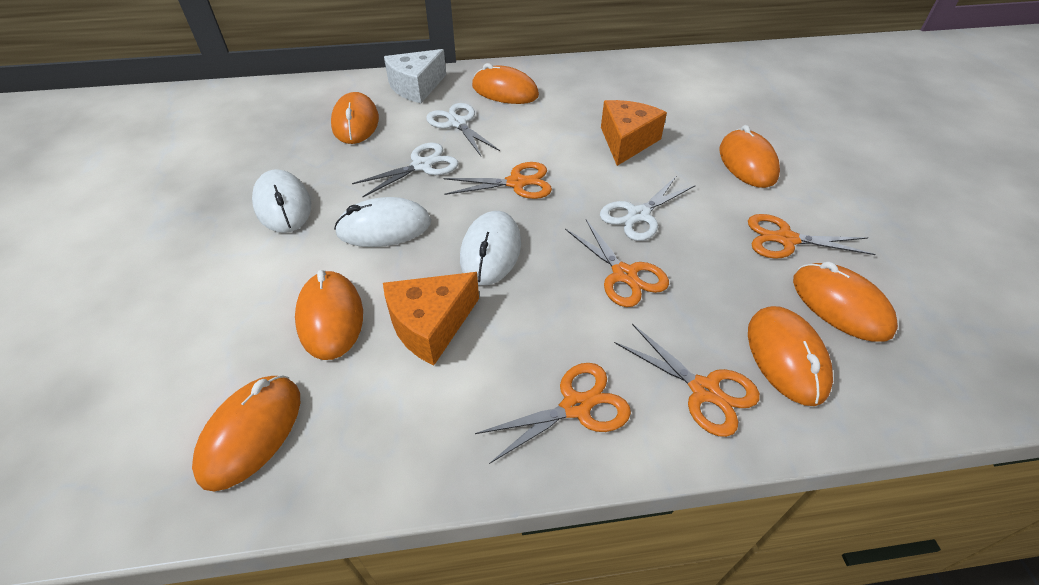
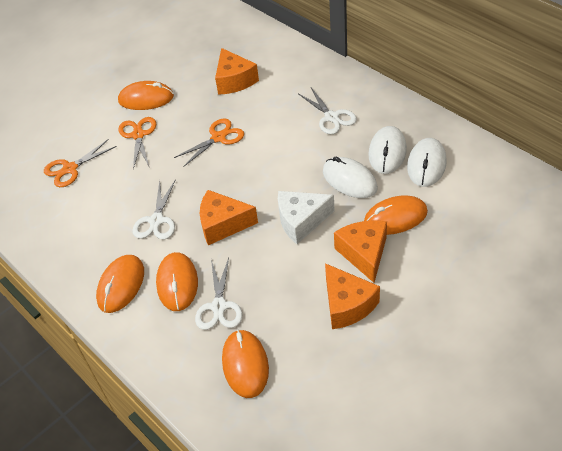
orange cheese: 2 -> 4
orange mouse: 7 -> 5
orange scissors: 5 -> 3

